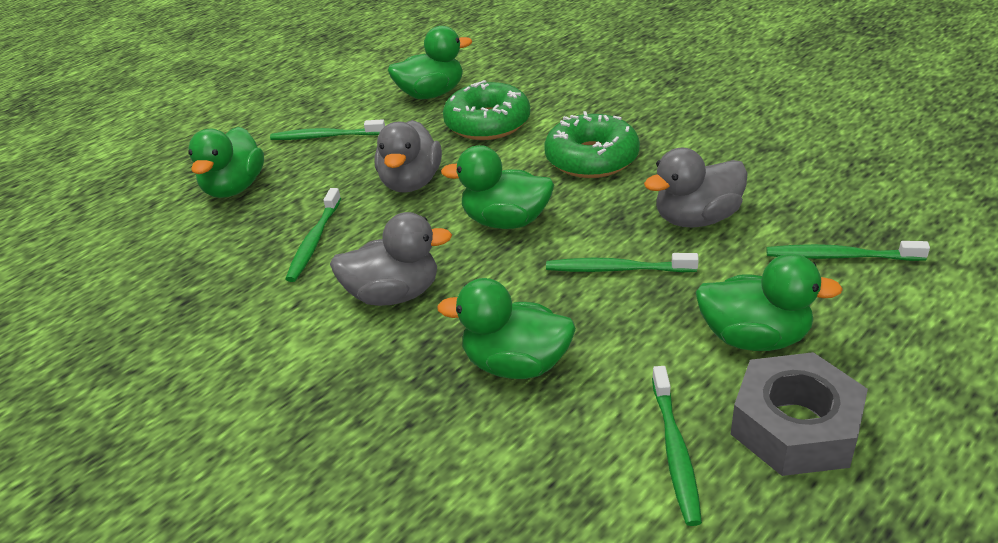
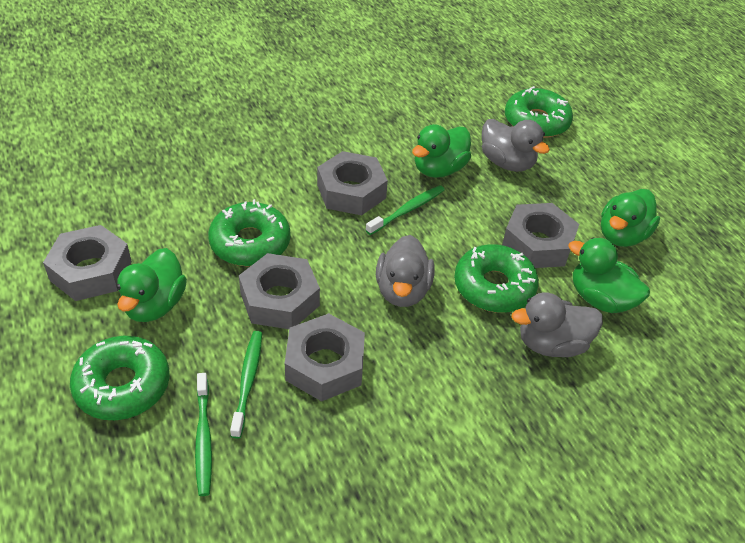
green donut: 2 -> 4
green duck: 5 -> 4
green toothbrush: 5 -> 3
grey nut: 1 -> 5

